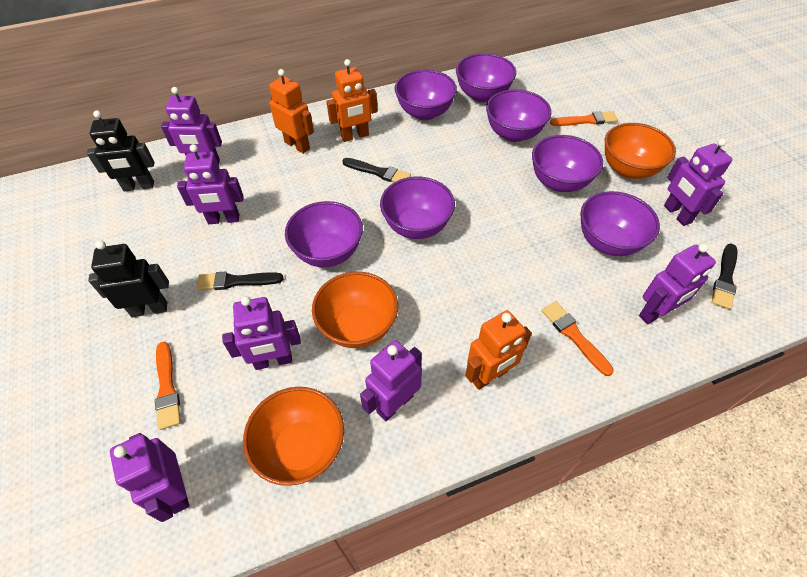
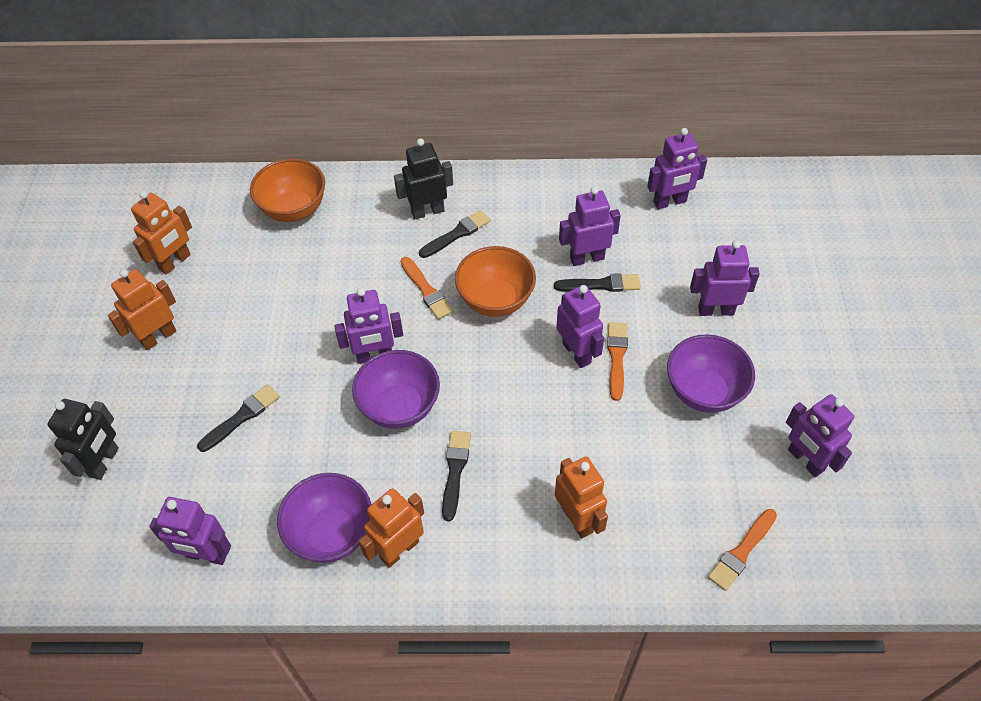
black brush: 3 -> 4
orange bowl: 3 -> 2
orange robot: 3 -> 4
purple bowl: 7 -> 3

